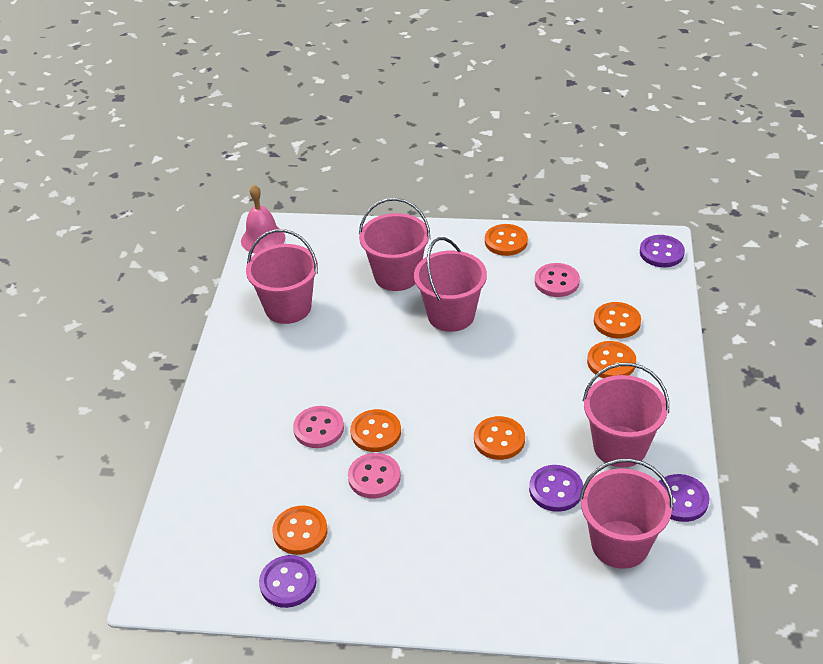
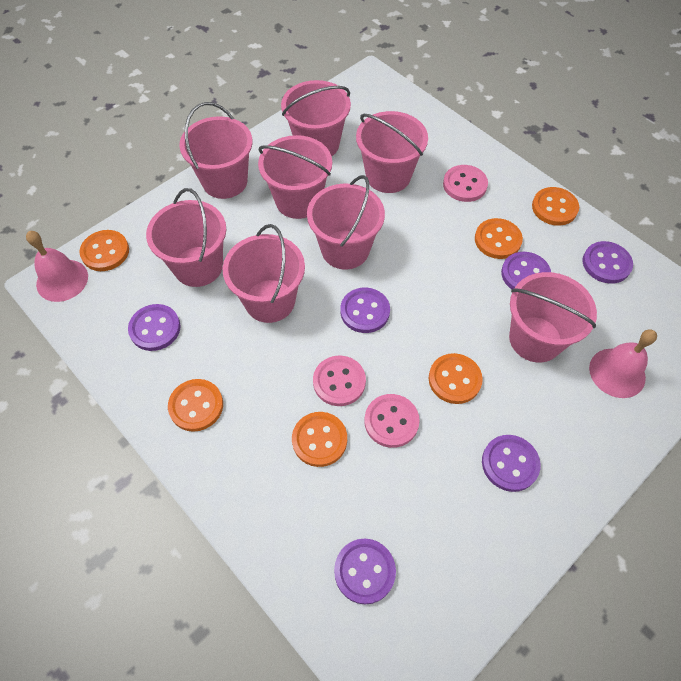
pink bell: 1 -> 2
pink bucket: 5 -> 8
purple button: 4 -> 6

